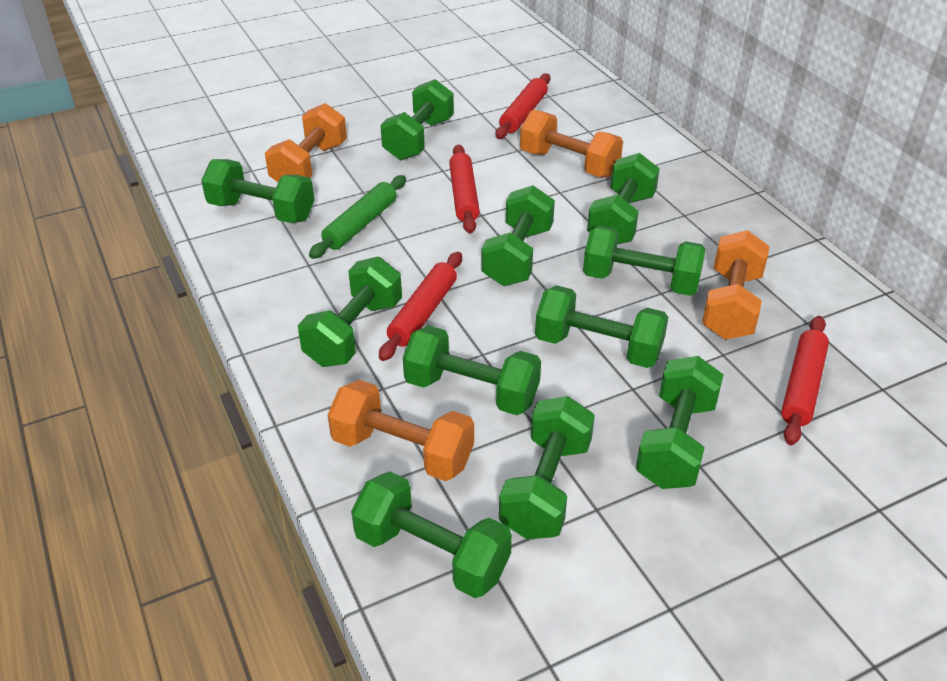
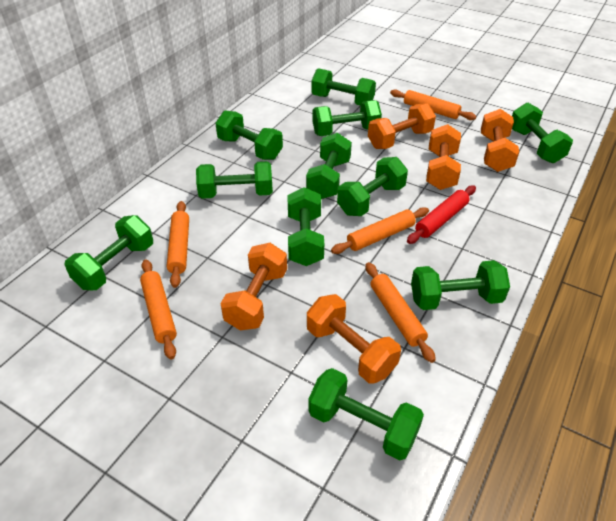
green rolling pin: 1 -> 0
orange dumbbell: 4 -> 5
orange rolling pin: 0 -> 5
red rolling pin: 4 -> 1

